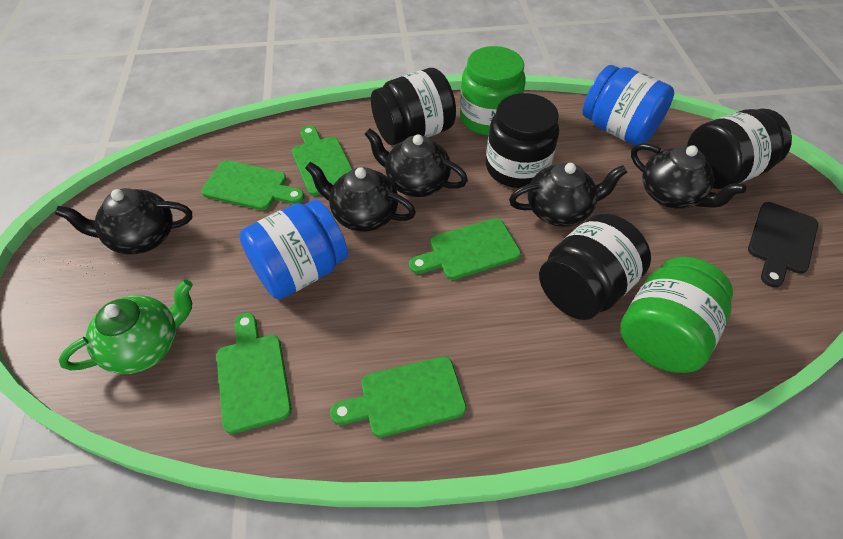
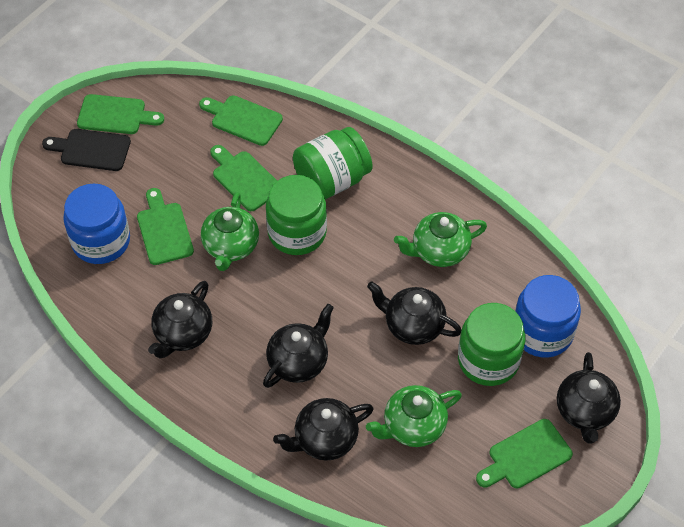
black jar: 4 -> 0
green jar: 2 -> 3
green teapot: 1 -> 3

